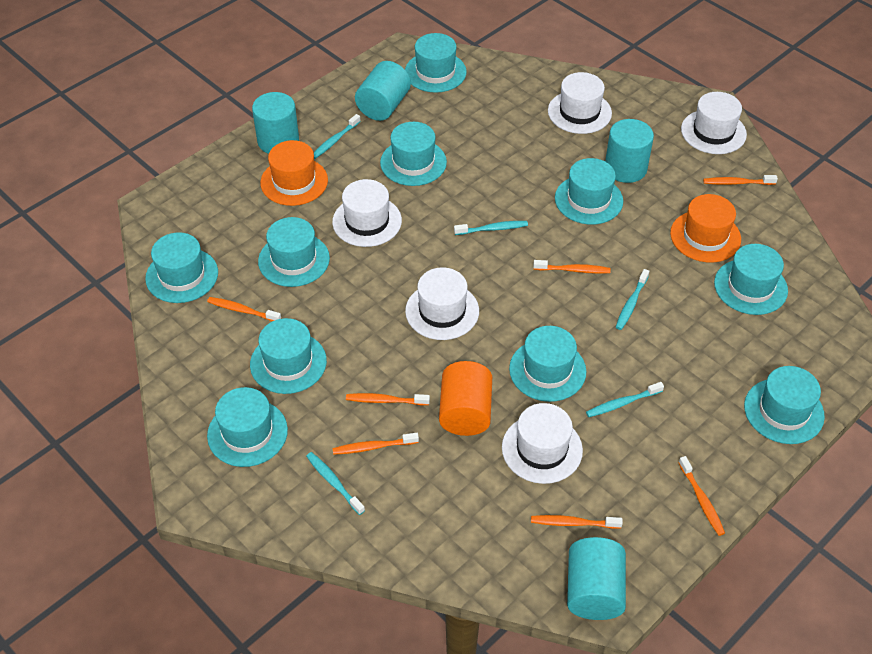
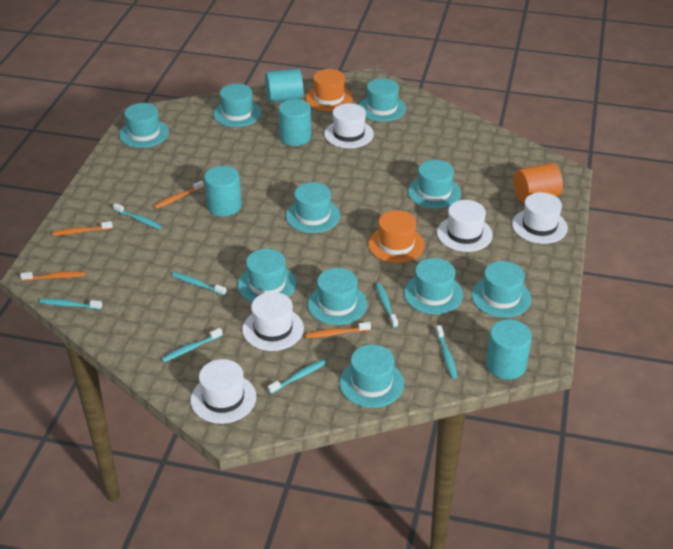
orange toothbrush: 7 -> 4
turquoise toothbrush: 5 -> 7

